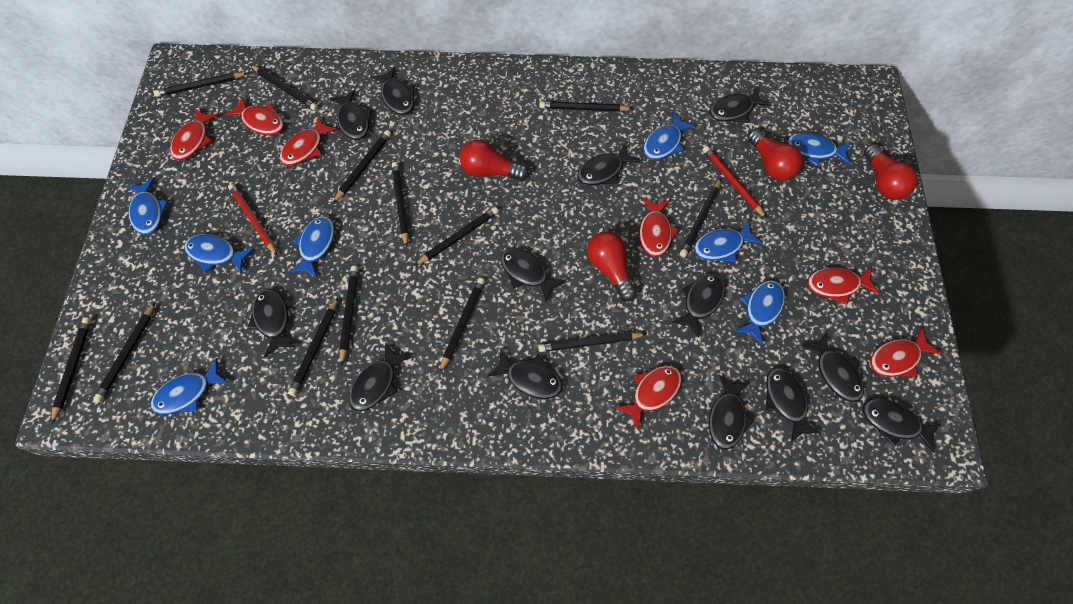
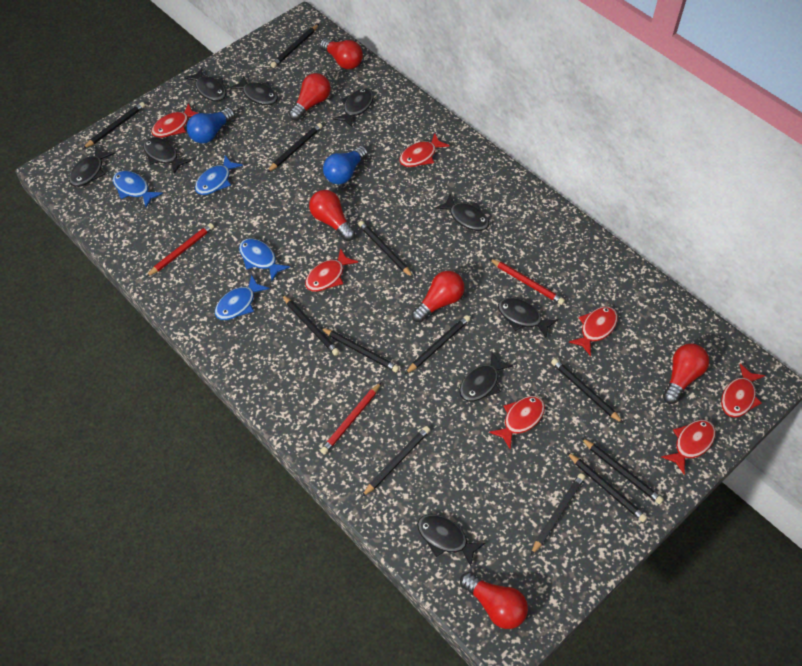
black fish: 13 -> 9
black pencil: 13 -> 12
blue fish: 8 -> 4
blue light bulb: 0 -> 2
red light bulb: 4 -> 6
red pencil: 2 -> 3

